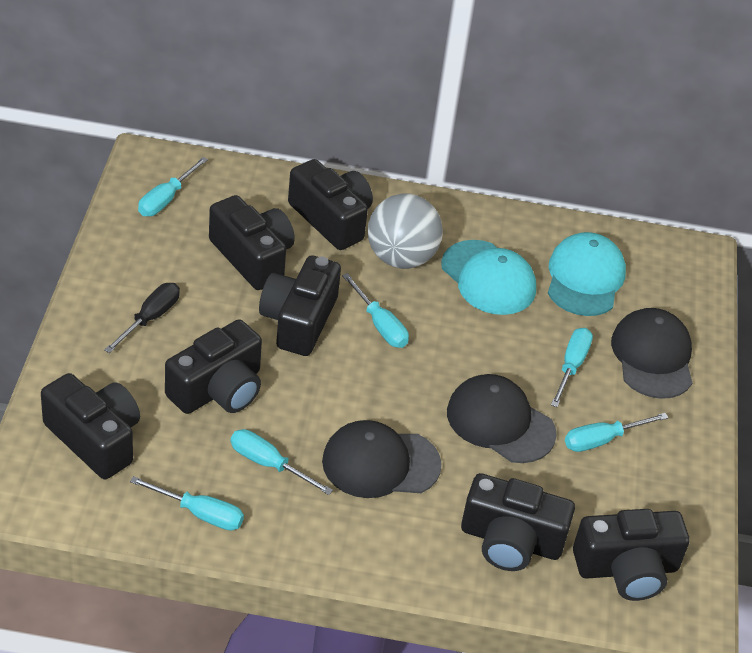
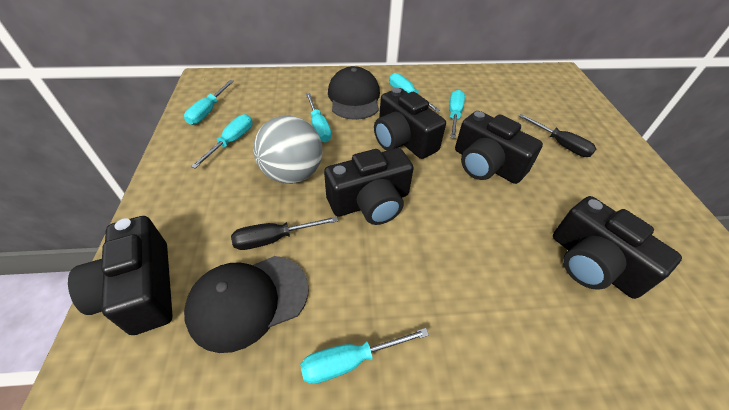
black camera: 7 -> 5
black cap: 3 -> 2
black screwdriver: 1 -> 2
turquoise cap: 2 -> 0

